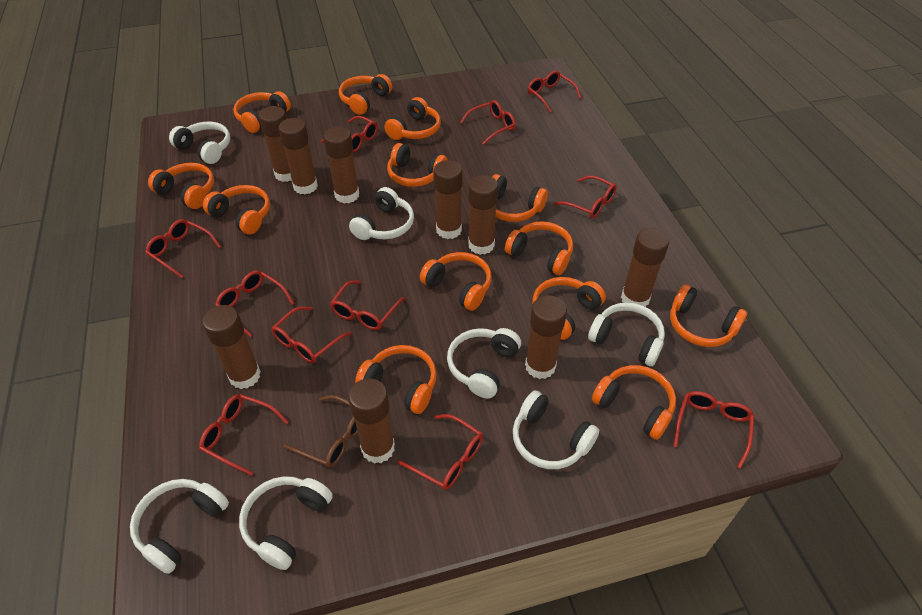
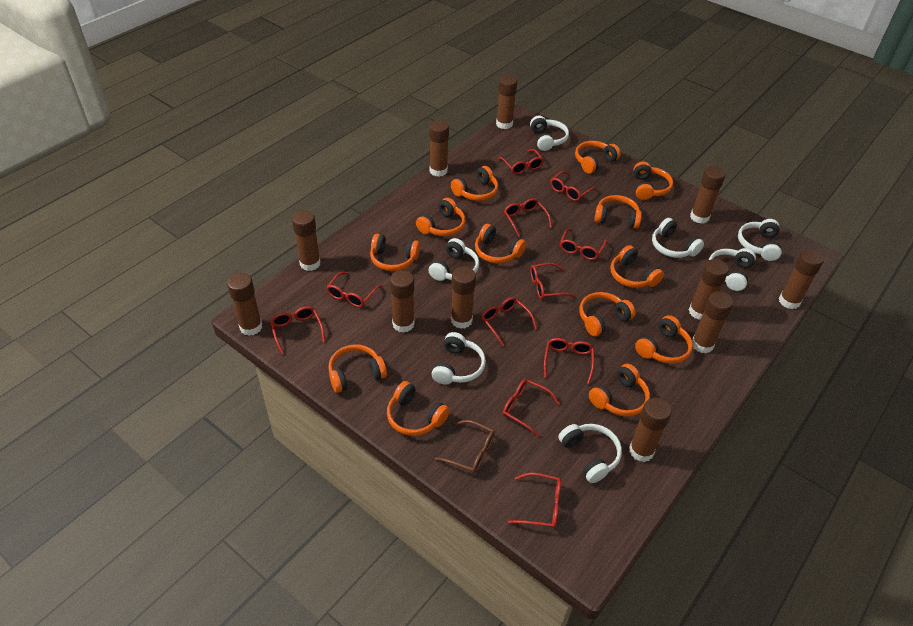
brown glue stick: 9 -> 11

